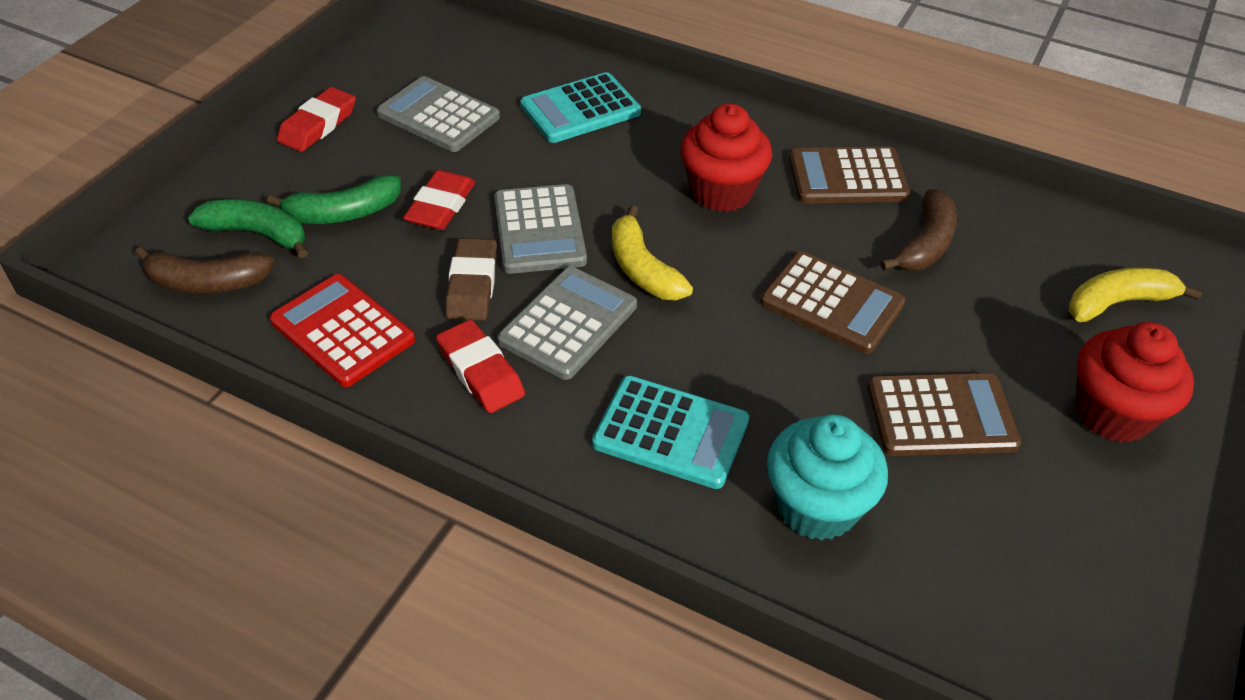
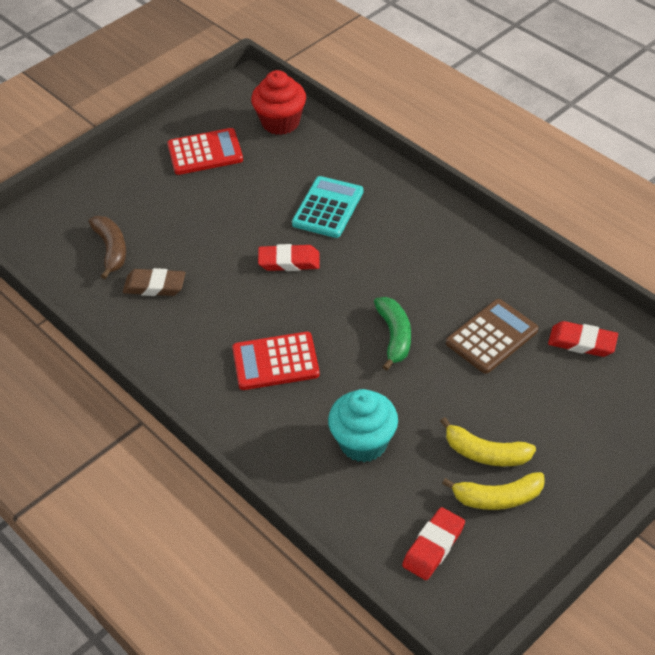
brown banana: 2 -> 1
brown calculator: 3 -> 1
green banana: 2 -> 1
grey calculator: 3 -> 0
red calculator: 1 -> 2
red cupcake: 2 -> 1
turquoise calculator: 2 -> 1

